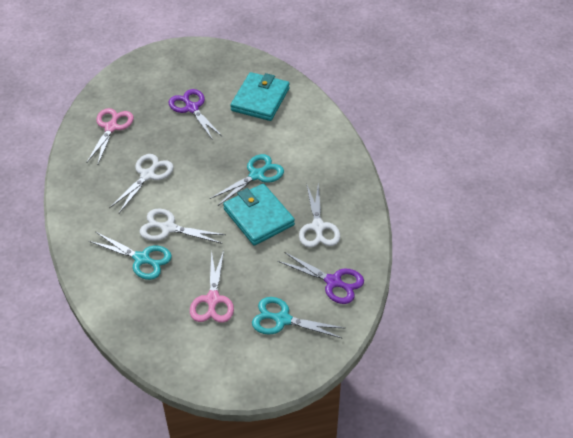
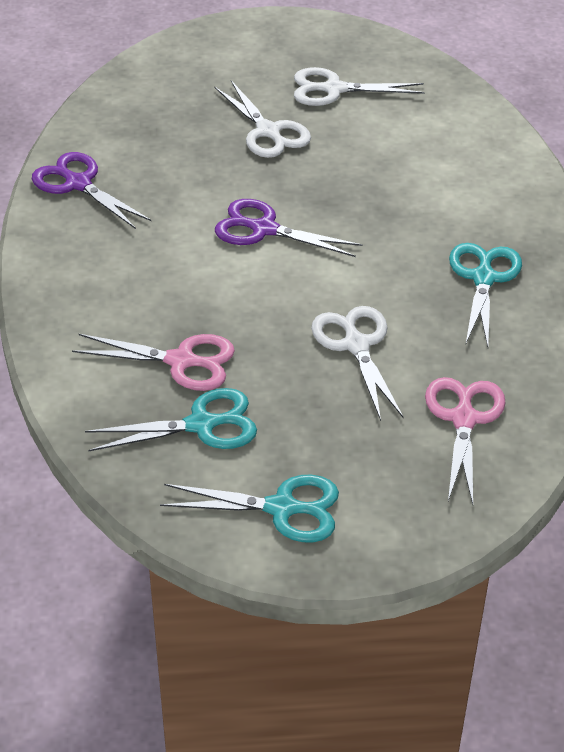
turquoise wallet: 2 -> 0

